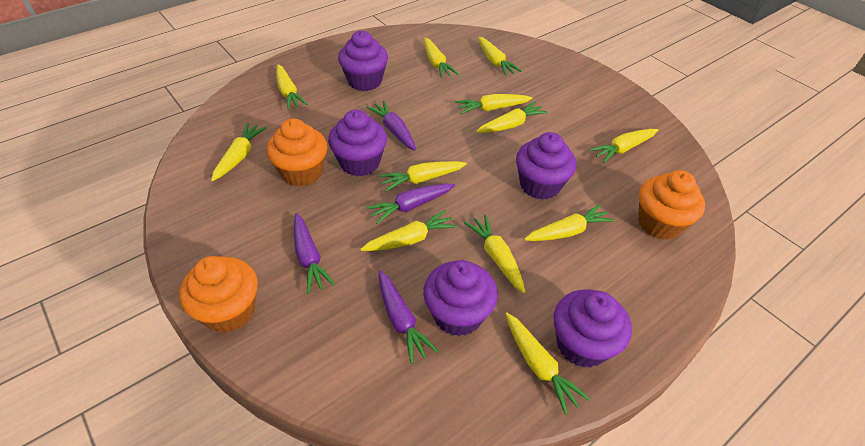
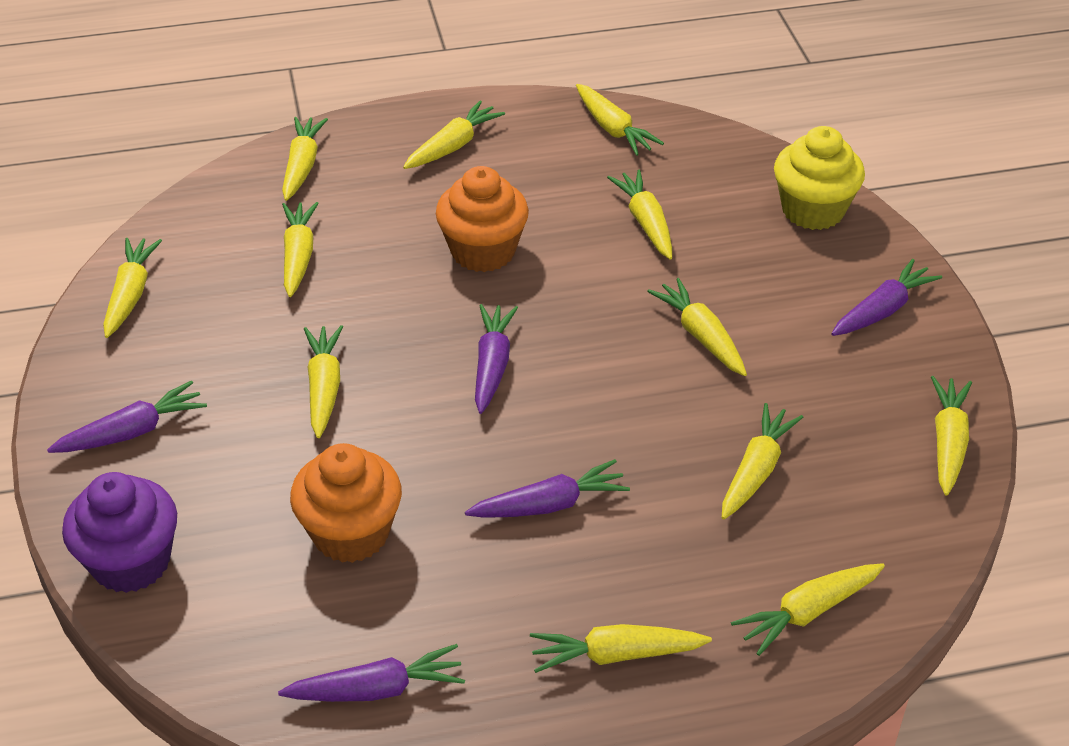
orange cupcake: 3 -> 2
purple carrot: 4 -> 5
purple cupcake: 5 -> 1
yellow cupcake: 0 -> 1

